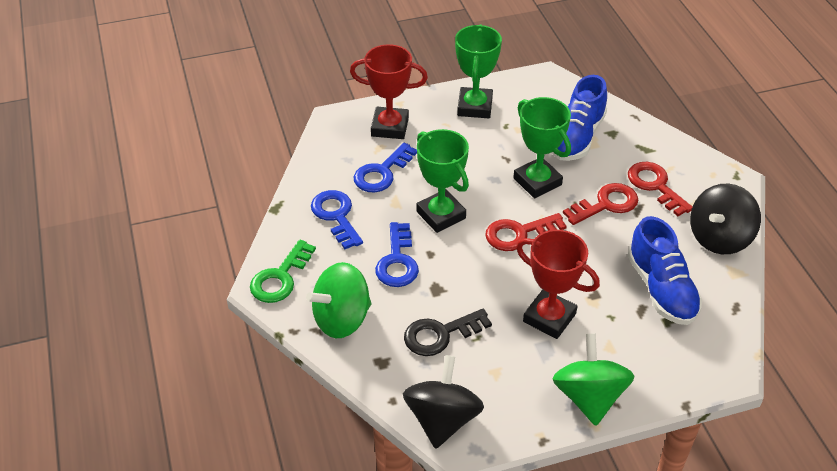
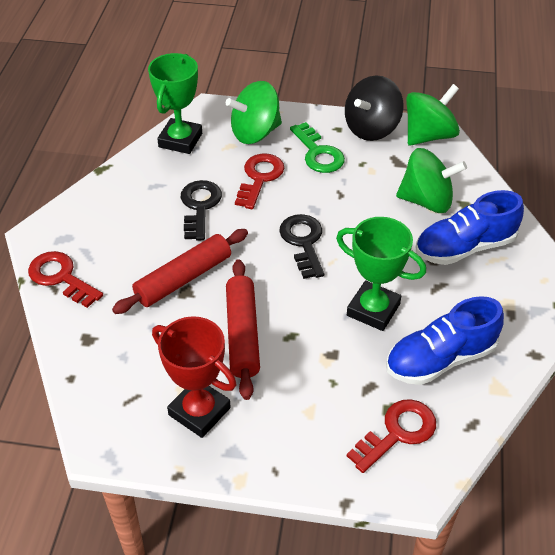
black key: 1 -> 2
black spinning top: 2 -> 1
blue key: 3 -> 0
green spinning top: 2 -> 3
green trophy: 3 -> 2
red rolling pin: 0 -> 2
red trophy: 2 -> 1

